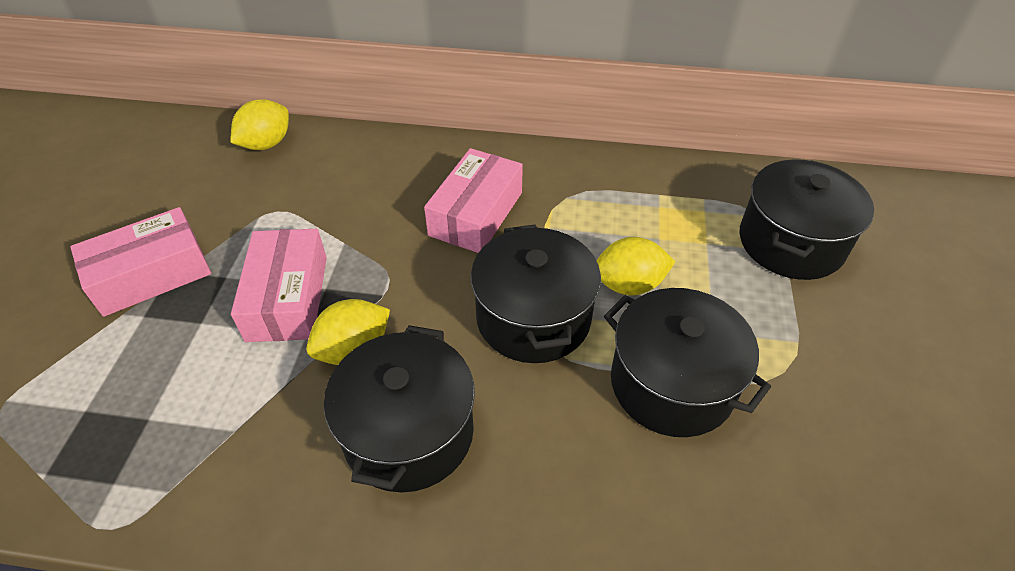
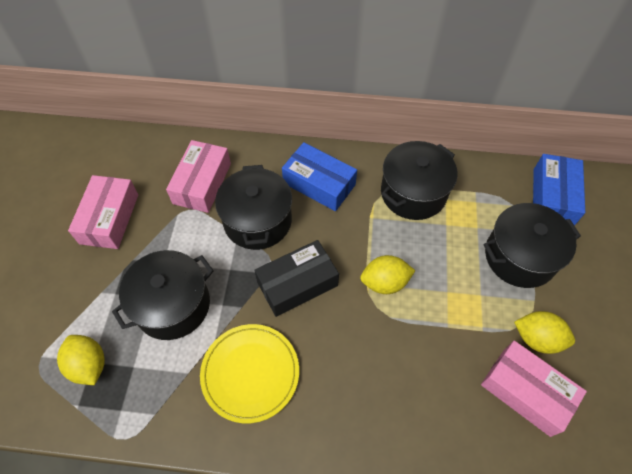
black box: 0 -> 1
blue box: 0 -> 2
yellow plate: 0 -> 1

